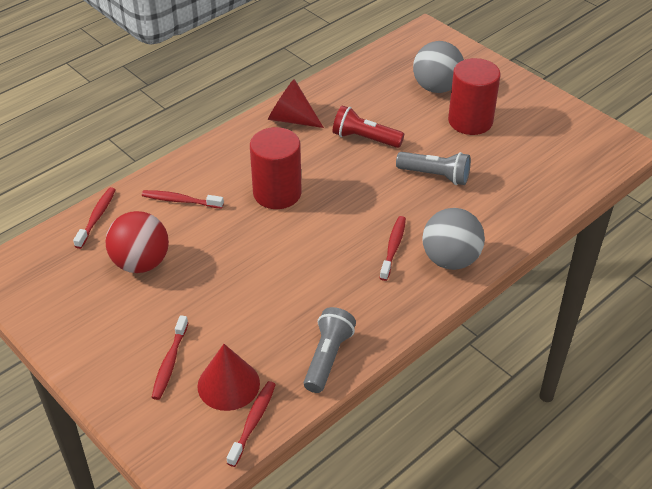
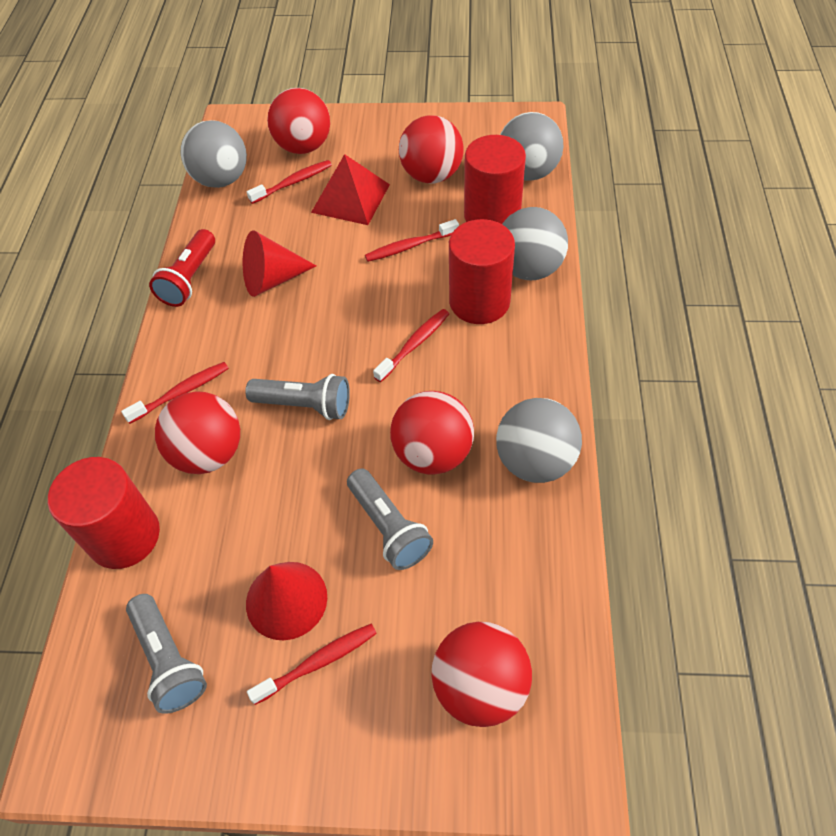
grey ball: 2 -> 4
grey flashlight: 2 -> 3
red ball: 1 -> 5
red cylinder: 2 -> 3
red pyramid: 0 -> 1

